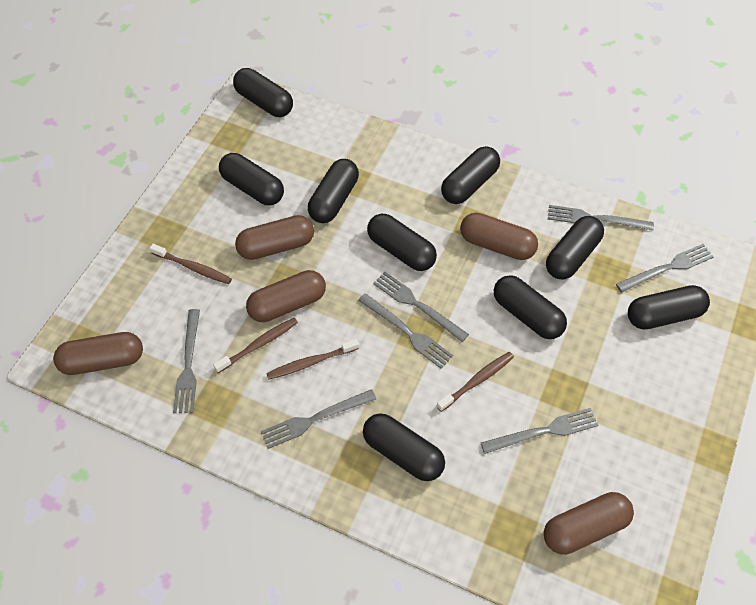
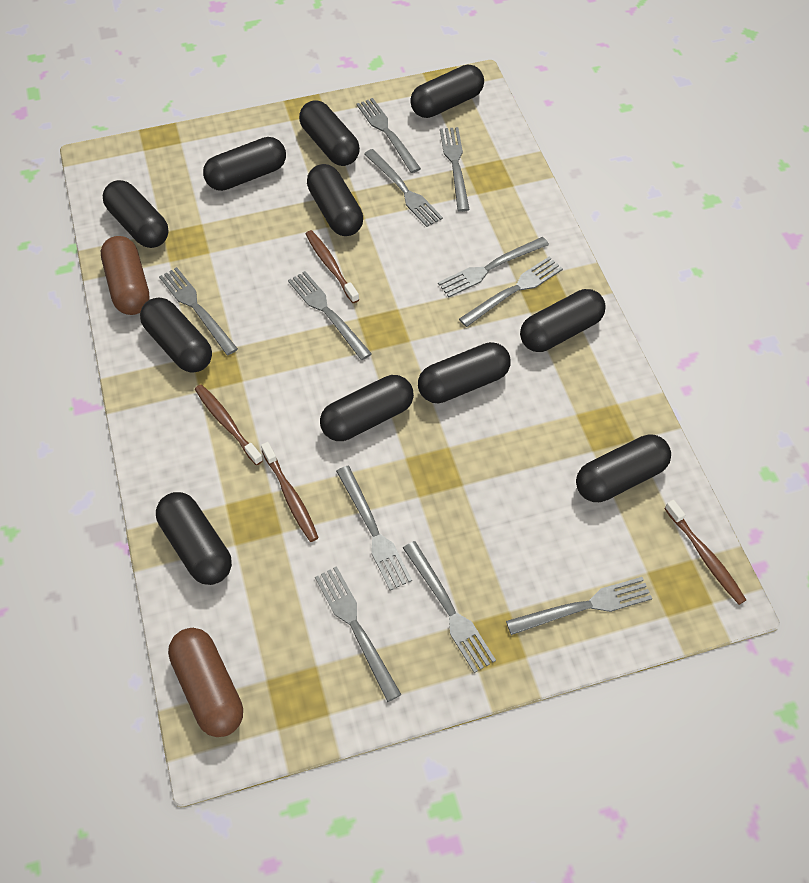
black capsule: 9 -> 11
brown capsule: 5 -> 2
grey fork: 7 -> 11

